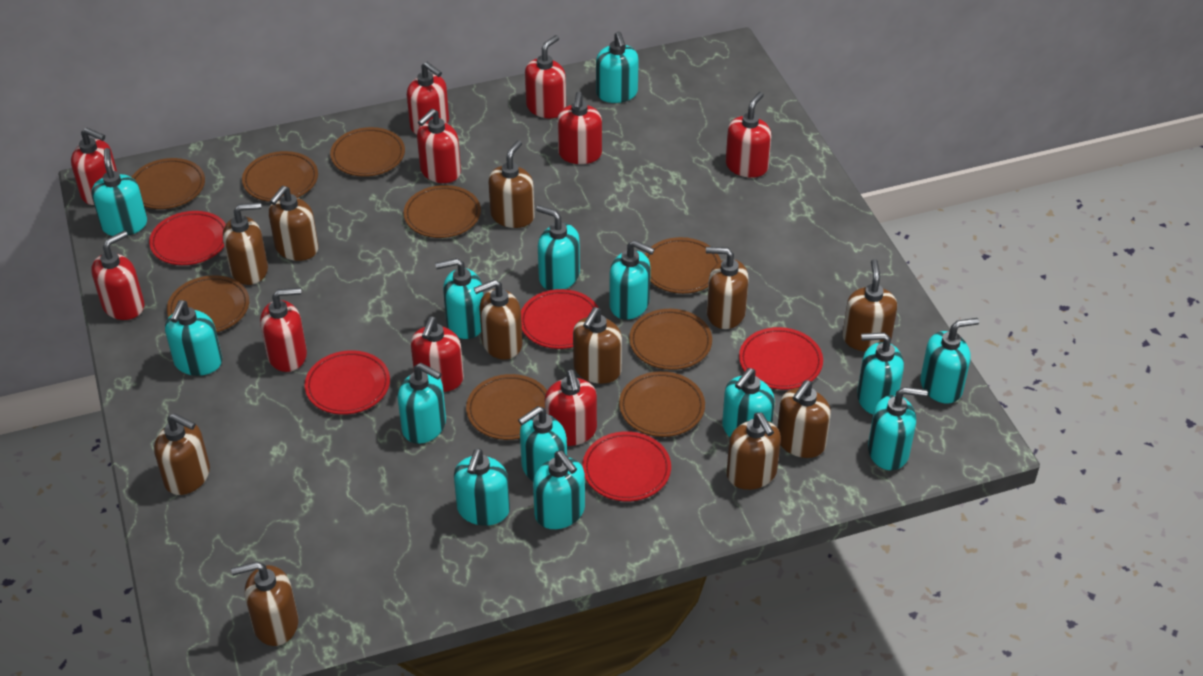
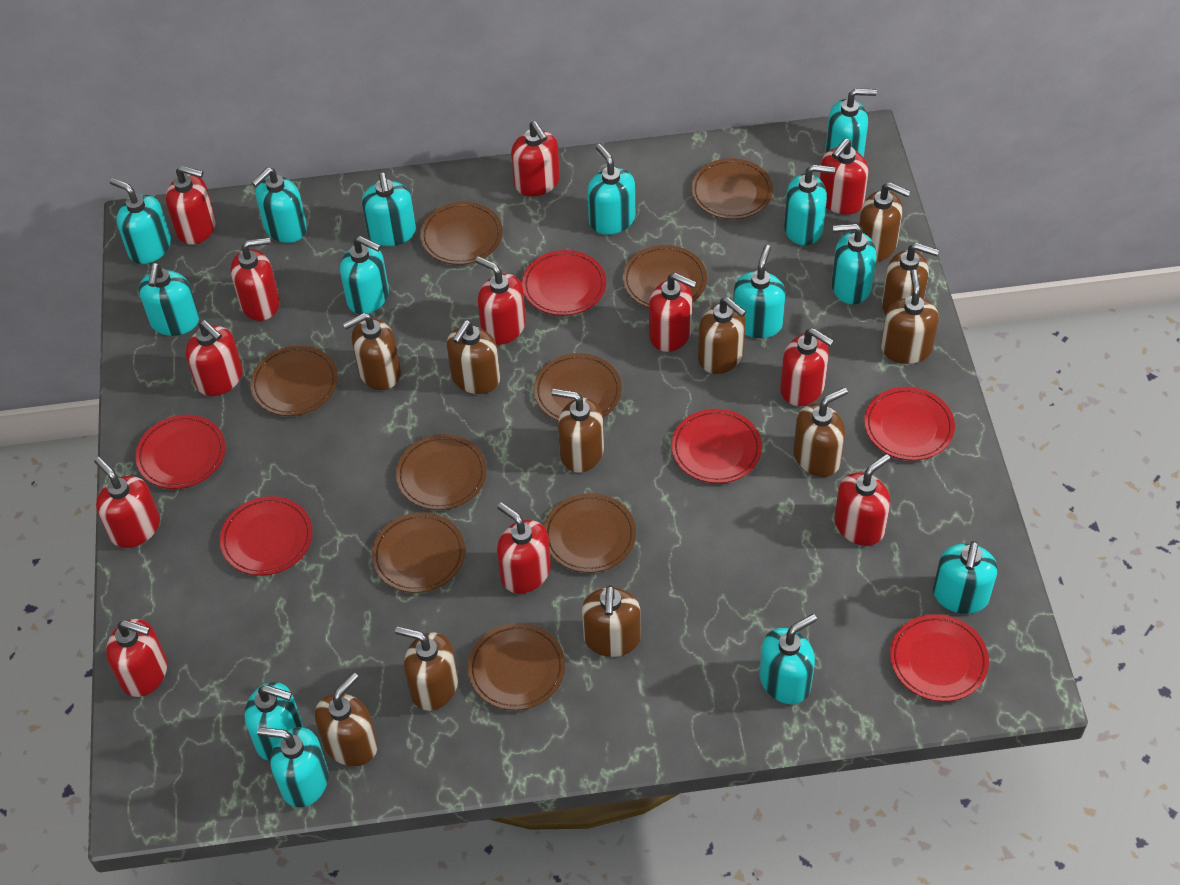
red plate: 5 -> 6
red soap dispenser: 10 -> 12

